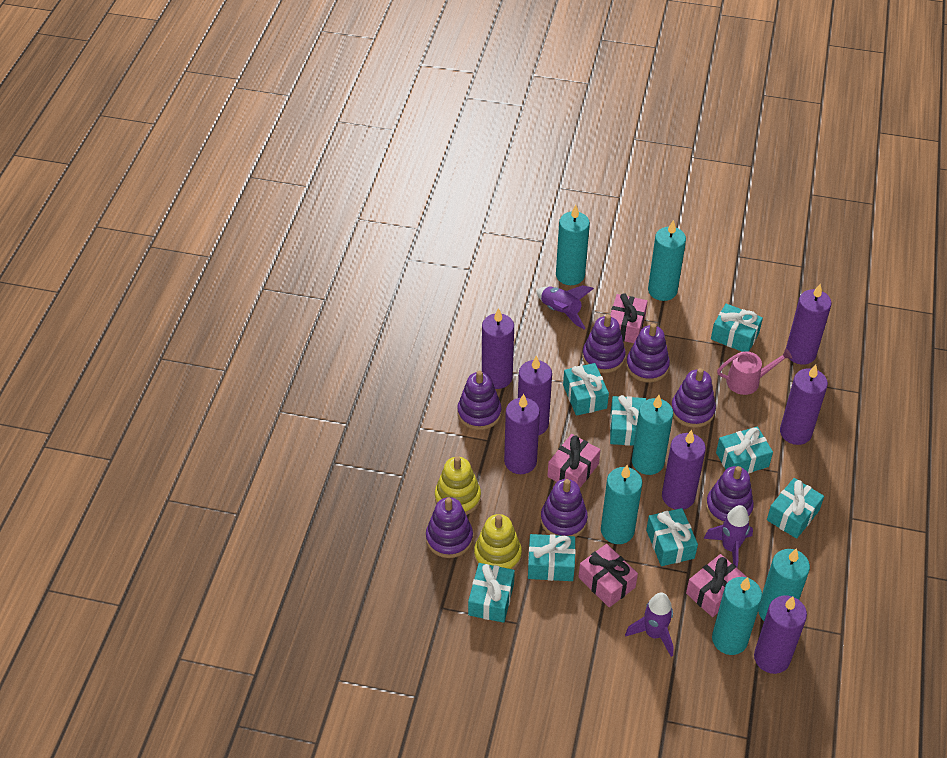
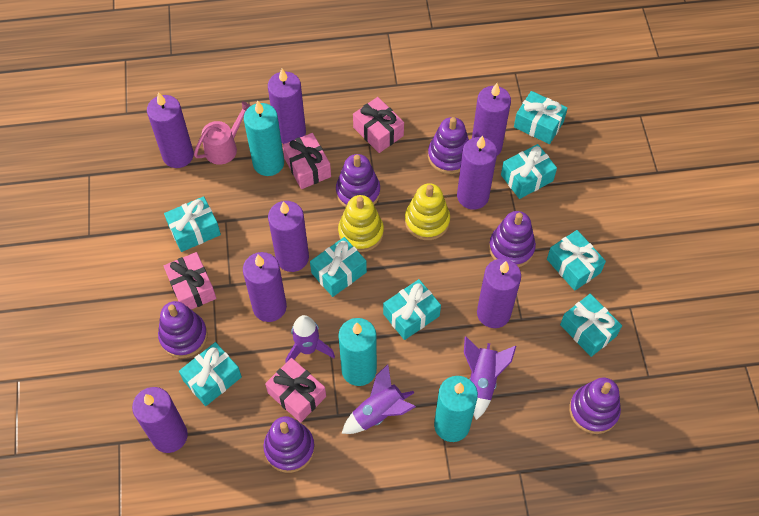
purple candle: 7 -> 8
purple stacking toy: 7 -> 6
turquoise candle: 6 -> 3

